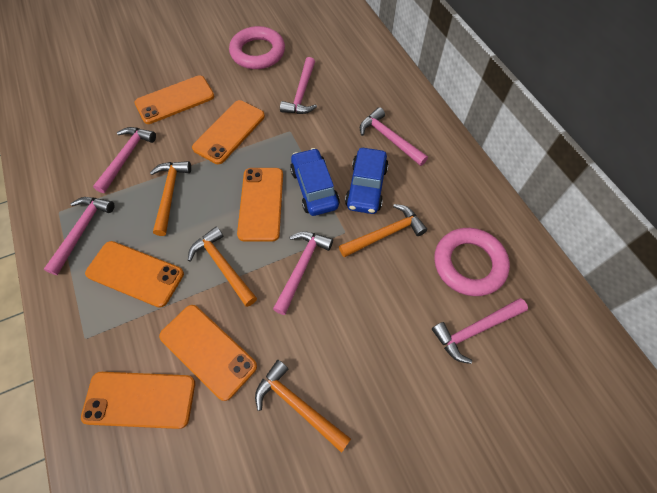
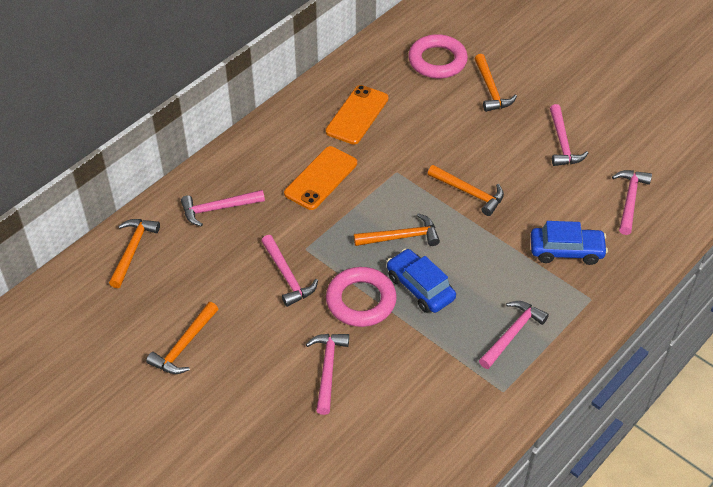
orange hammer: 4 -> 5
orange phone: 6 -> 2

